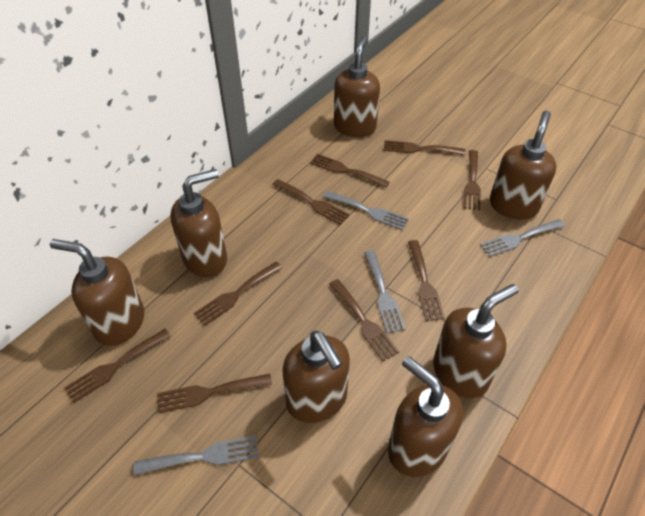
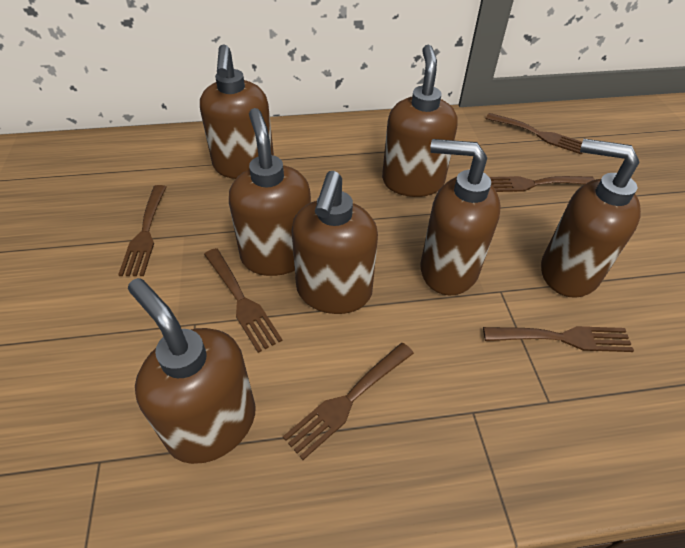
brown fork: 9 -> 6
grey fork: 4 -> 0

